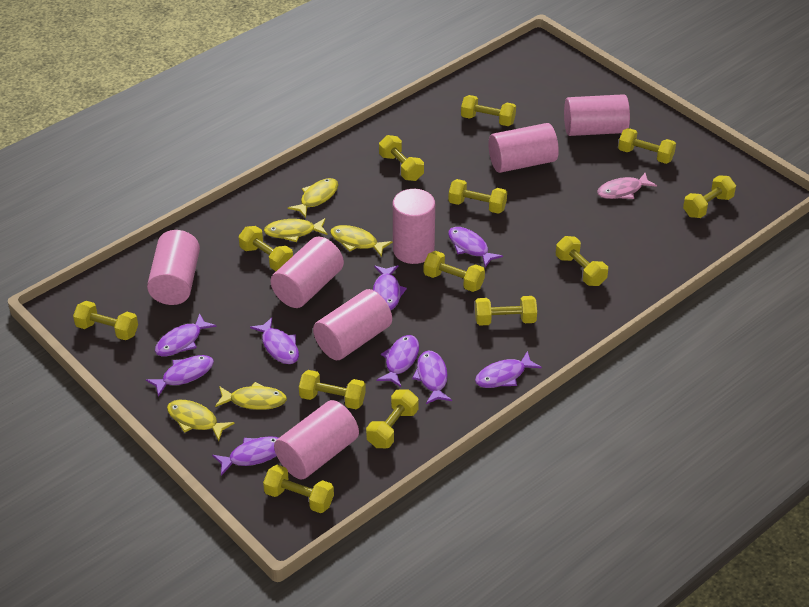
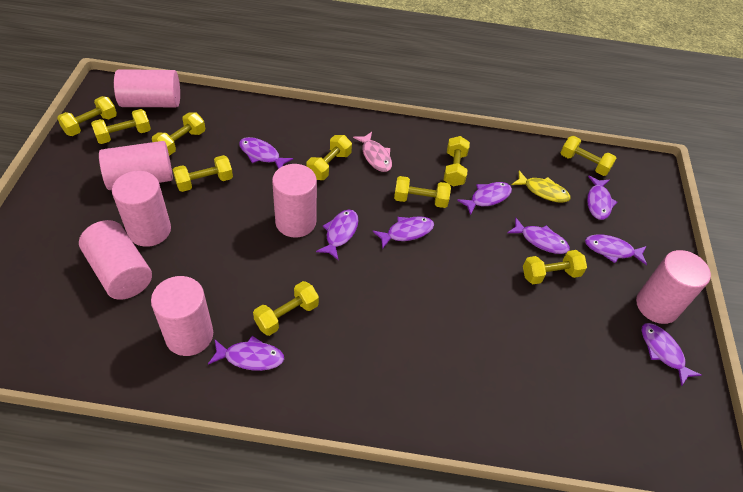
yellow dumbbell: 13 -> 10
yellow fish: 5 -> 1

